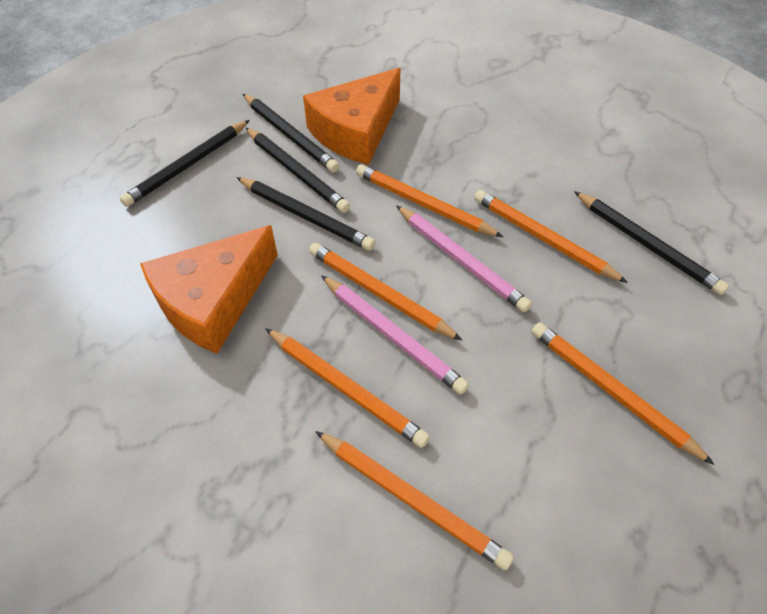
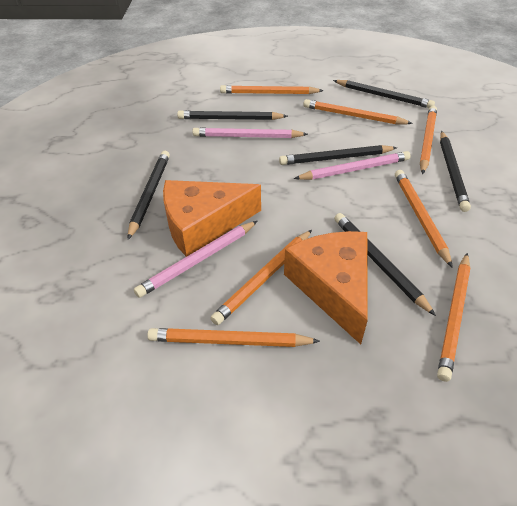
black pencil: 5 -> 6
orange pencil: 6 -> 7
pink pencil: 2 -> 3

